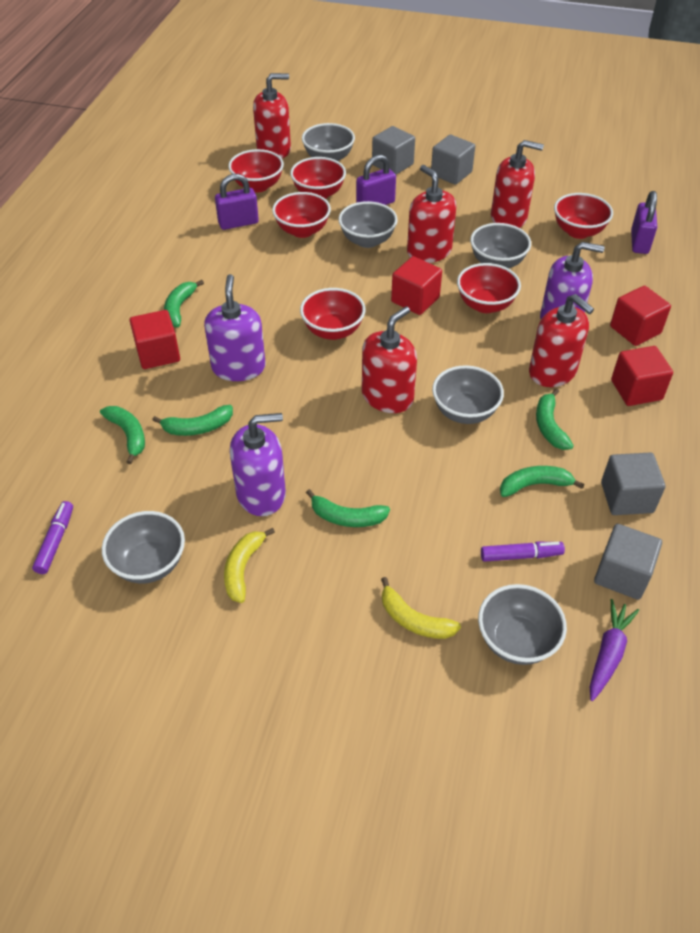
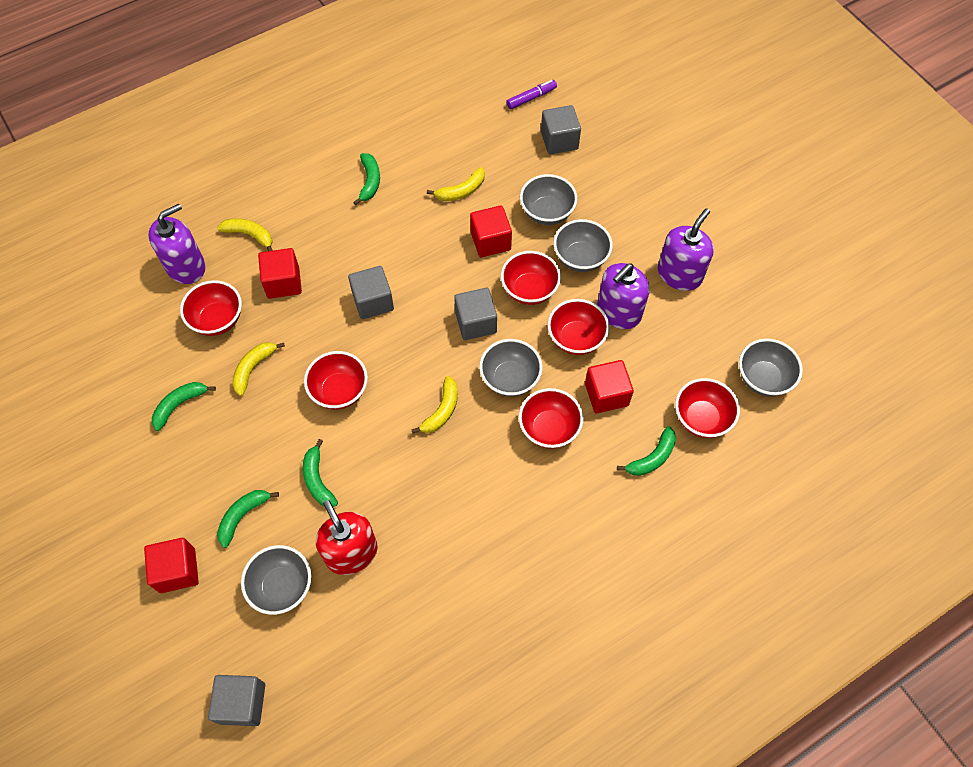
green banana: 6 -> 5
grey bowl: 6 -> 5
purple carrot: 1 -> 0
purple marker: 2 -> 1
purple padlock: 3 -> 0
red soap dispenser: 5 -> 1
yellow banana: 2 -> 4

